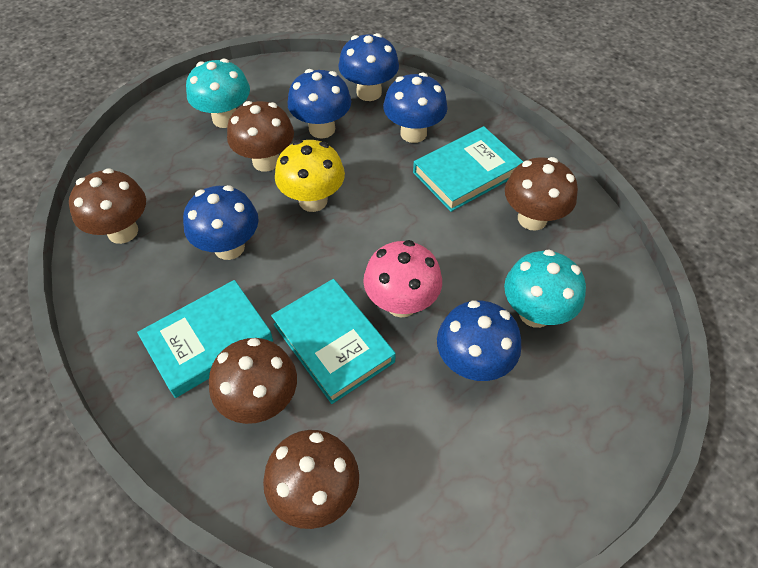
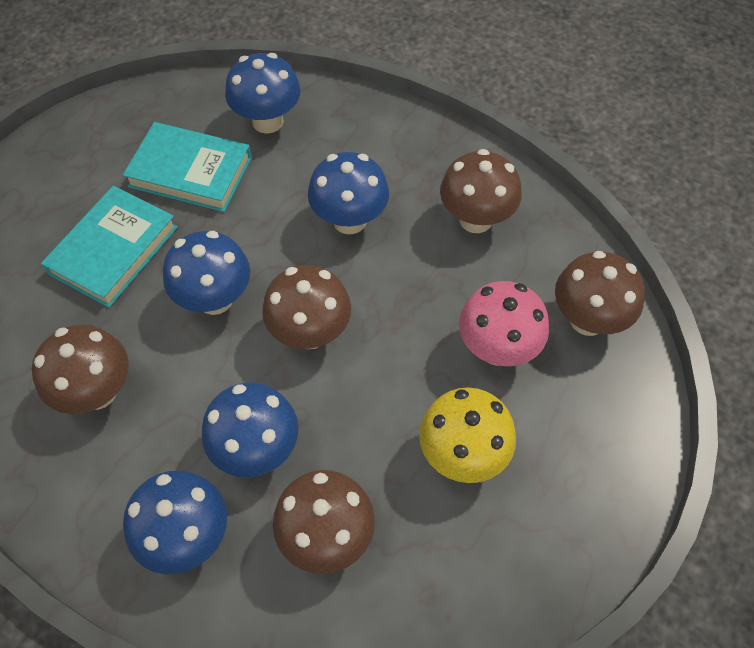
turquoise book: 3 -> 2
turquoise mushroom: 2 -> 0

